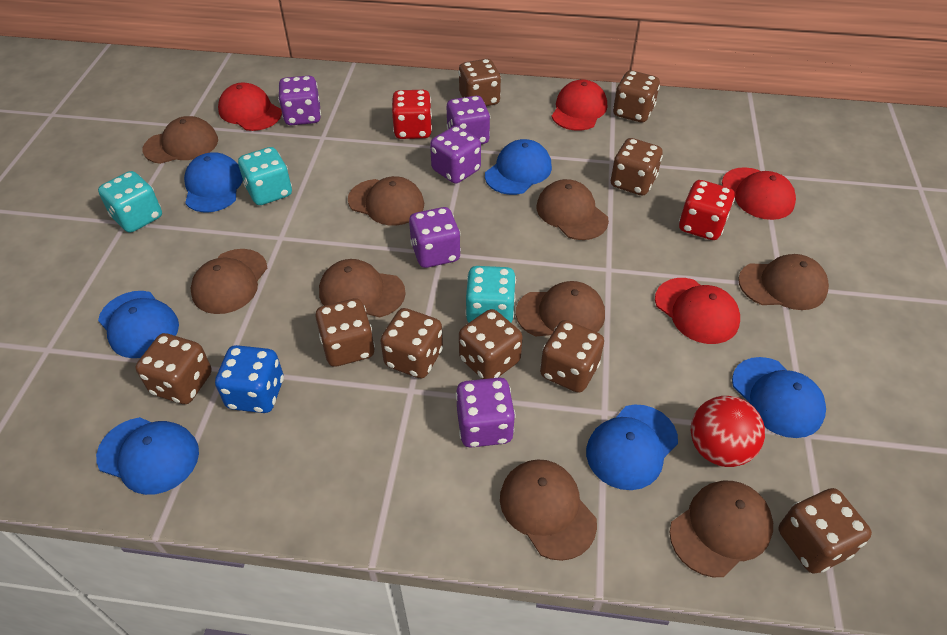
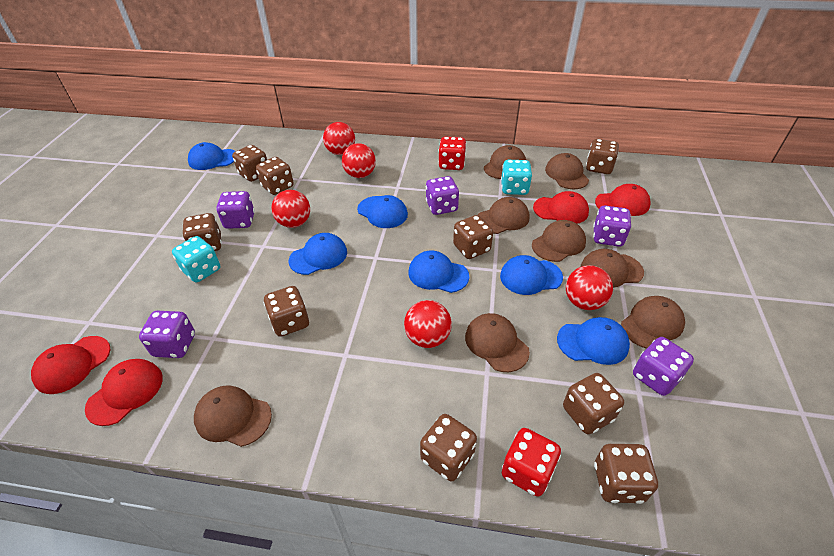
blue dice: 1 -> 0
brown cap: 9 -> 8
red ball: 1 -> 5
turquoise dice: 3 -> 2

